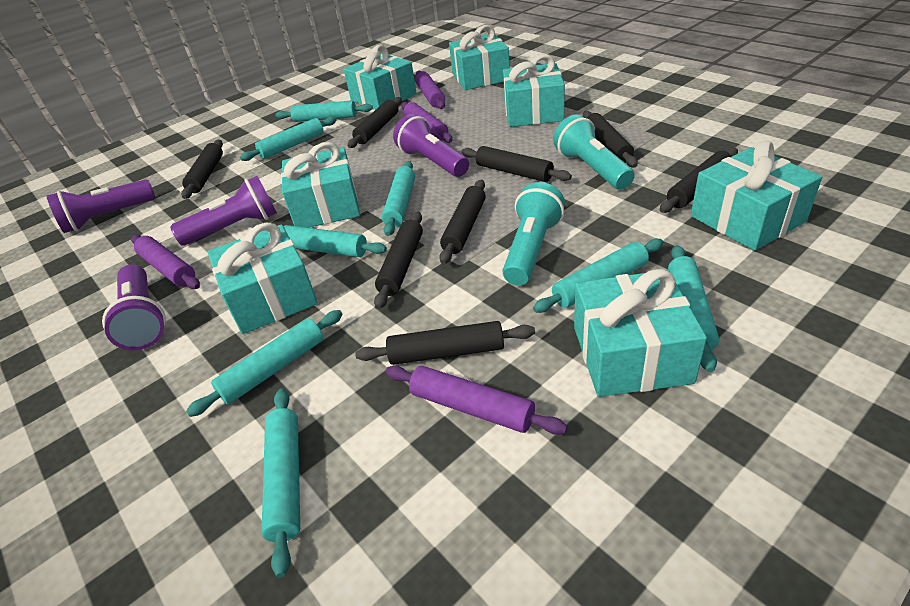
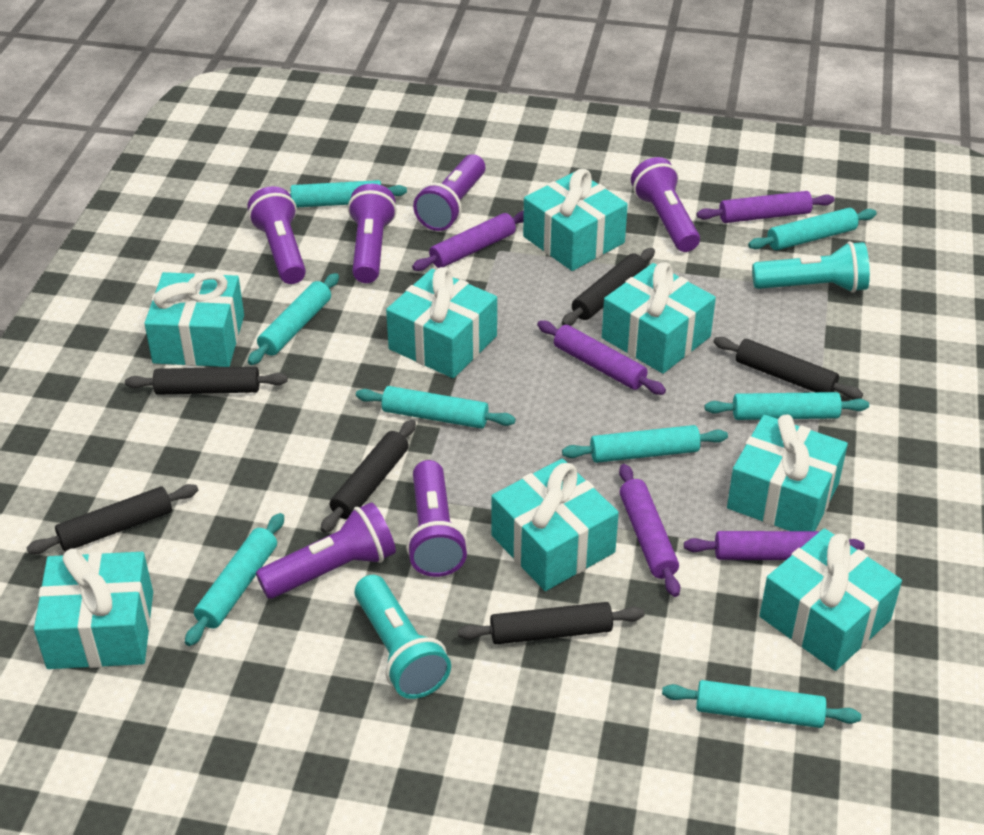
black rolling pin: 8 -> 6
purple flashlight: 4 -> 6
purple rolling pin: 4 -> 5
turquoise gift: 7 -> 8

